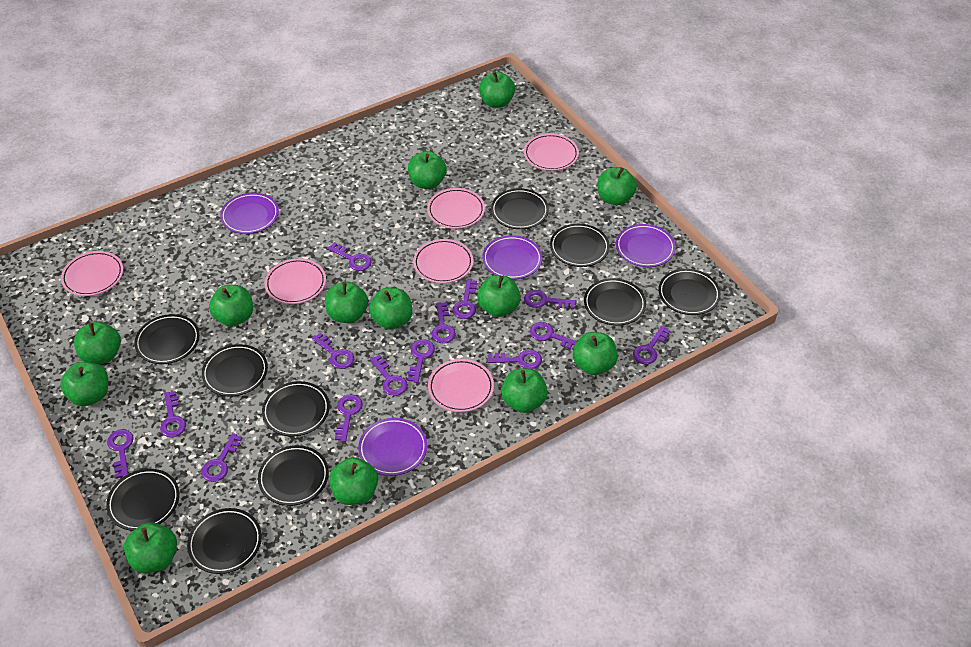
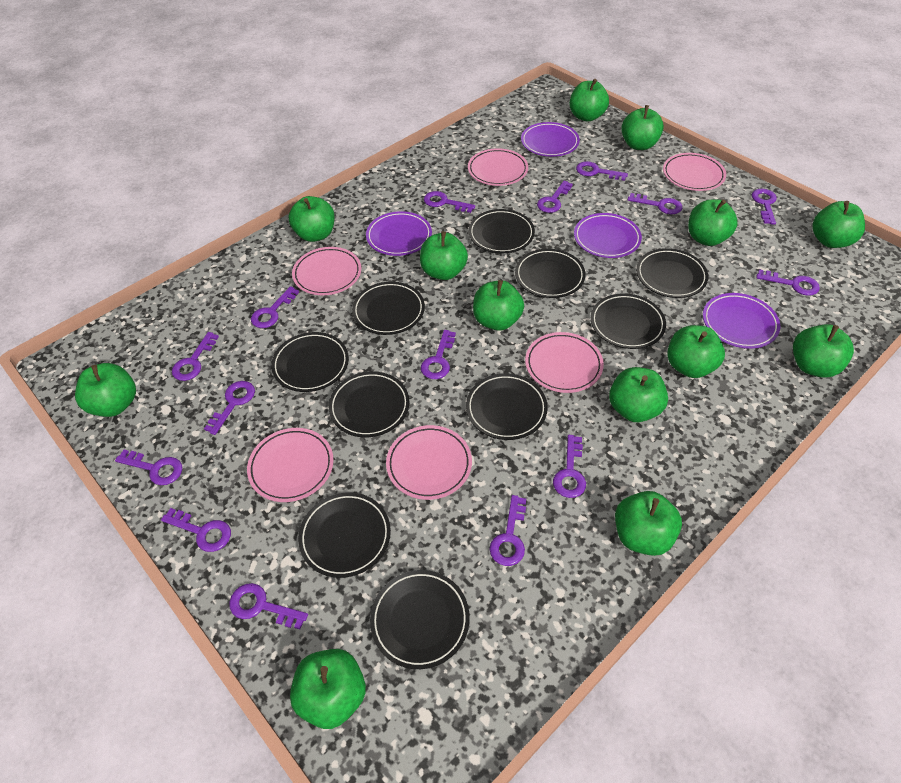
purple key: 14 -> 15

